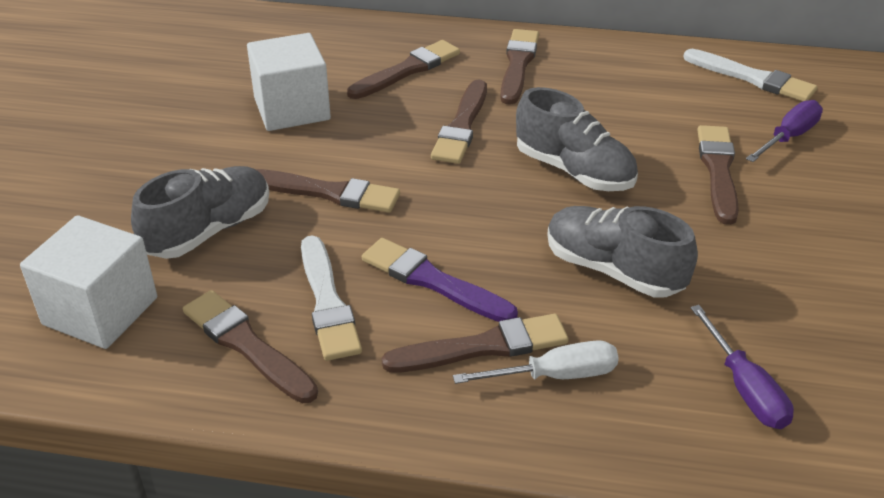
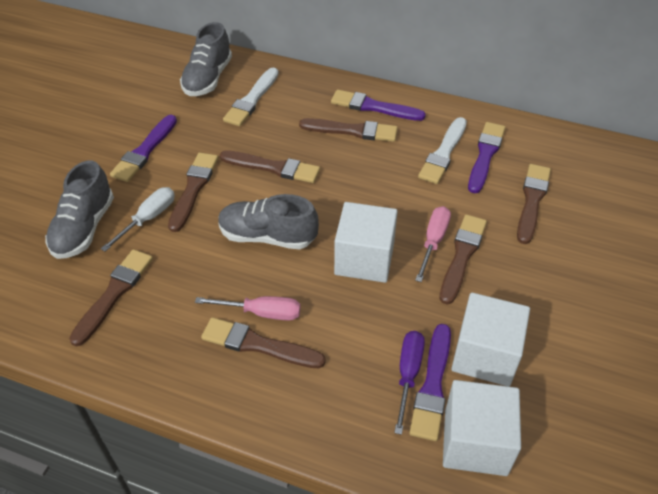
pink screwdriver: 0 -> 2
purple brush: 1 -> 4
purple screwdriver: 2 -> 1
white cube: 2 -> 3

